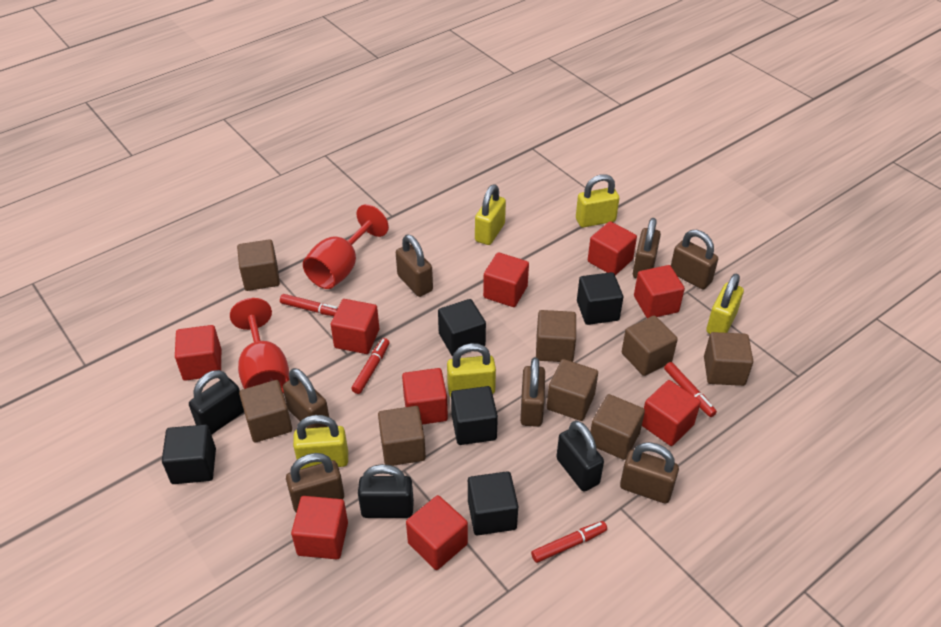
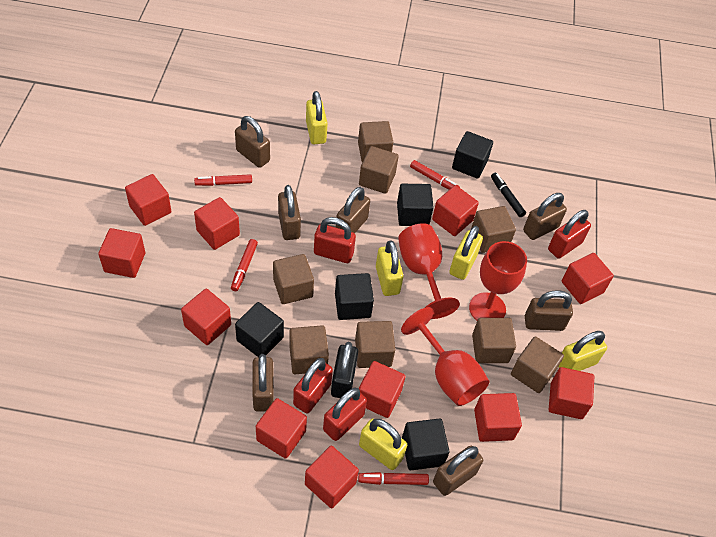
black marker: 0 -> 1
black padlock: 3 -> 1
red cube: 9 -> 11
red goblet: 2 -> 3
red padlock: 0 -> 4

